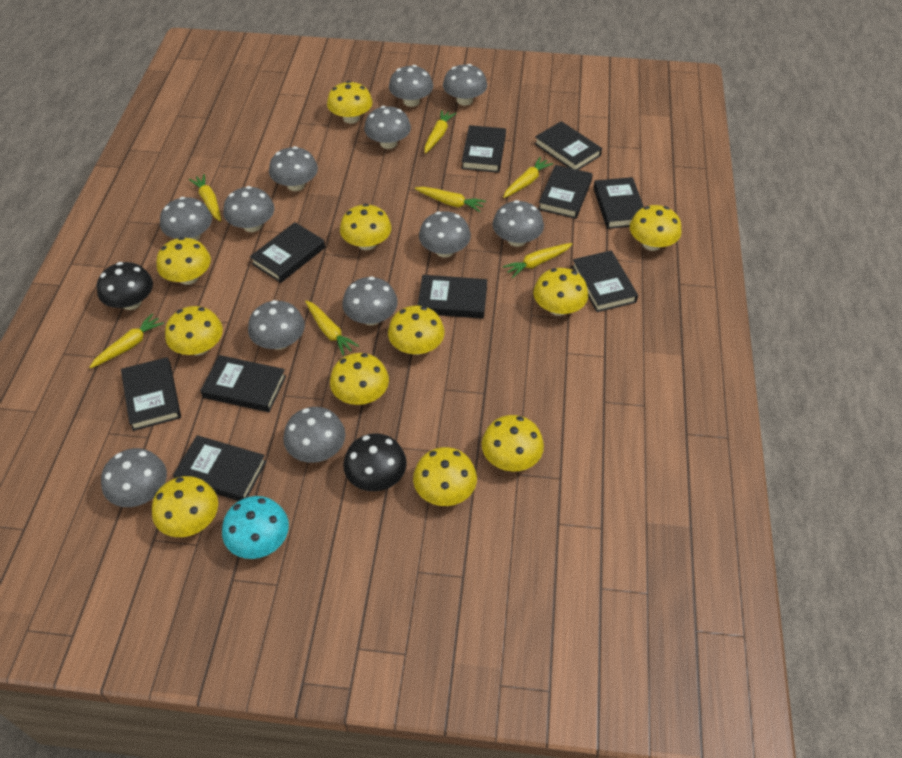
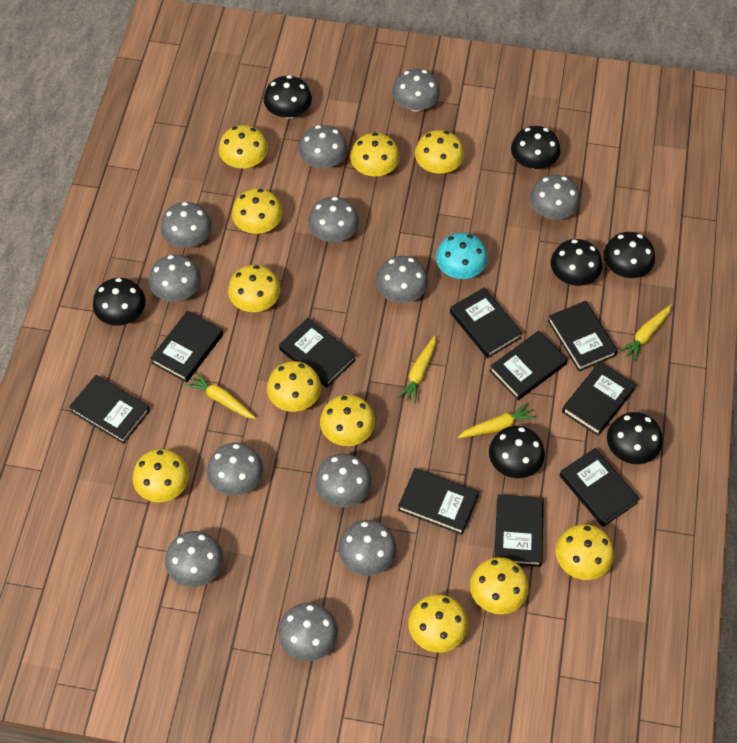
black mushroom: 2 -> 7
yellow carrot: 7 -> 4

